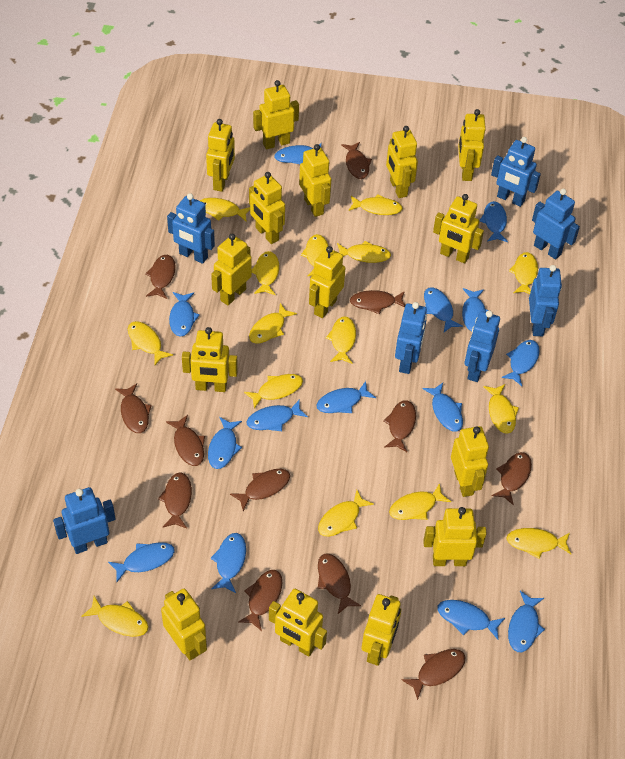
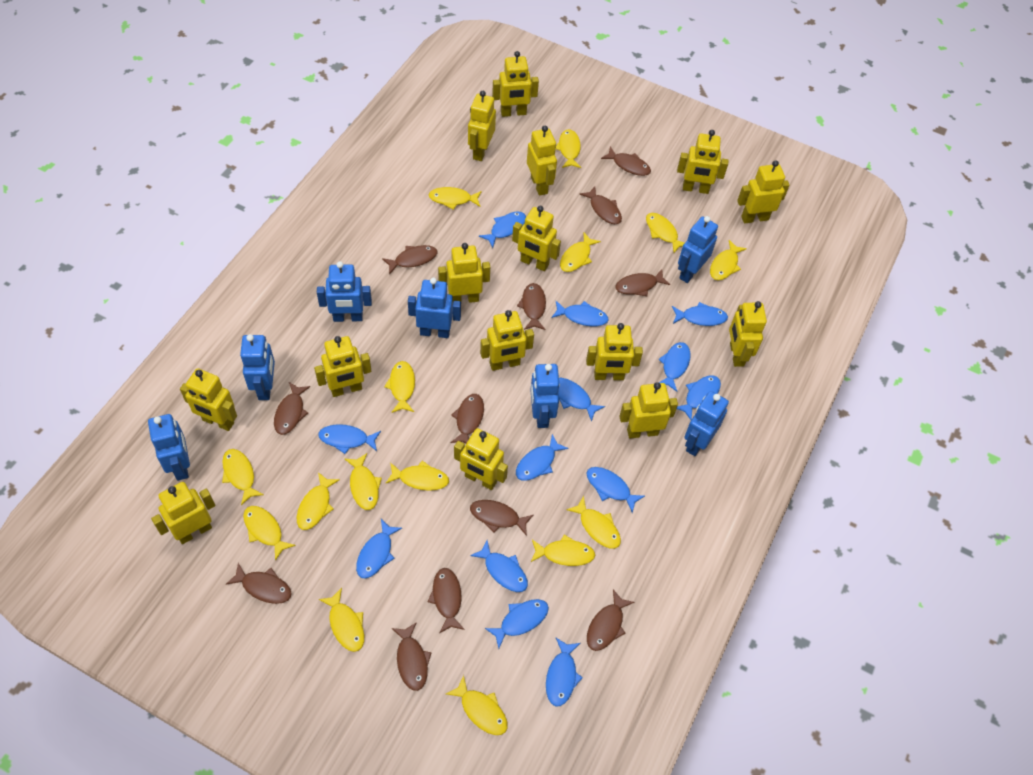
blue fish: 14 -> 13

